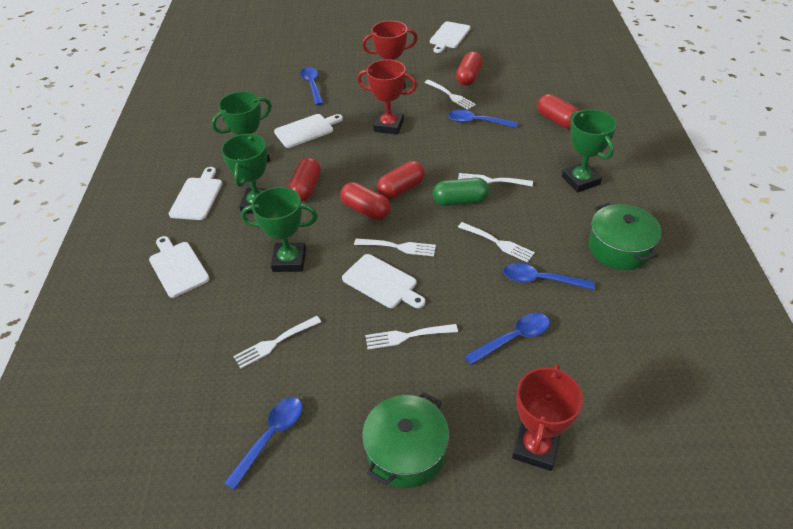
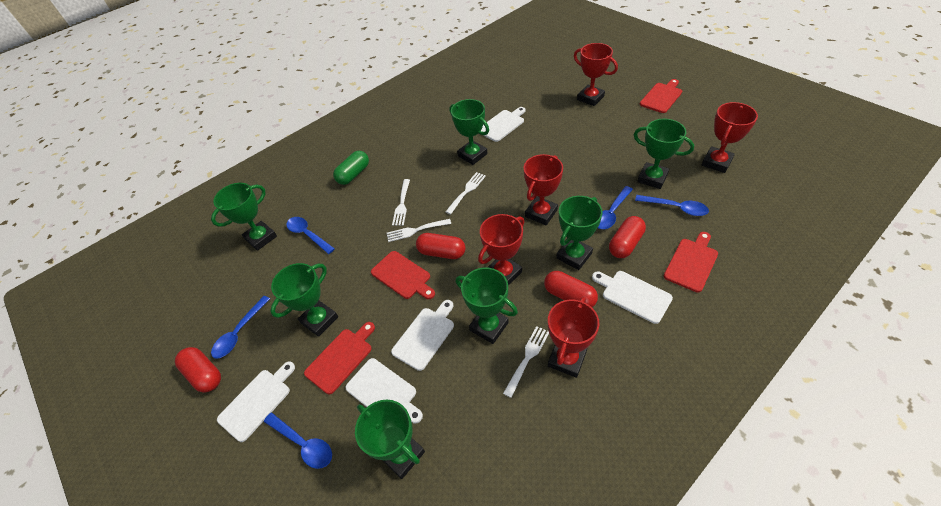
green pot: 2 -> 0
green trophy: 4 -> 7
red capsule: 5 -> 4
red cutting board: 0 -> 4
red trophy: 3 -> 5
white fork: 6 -> 4

